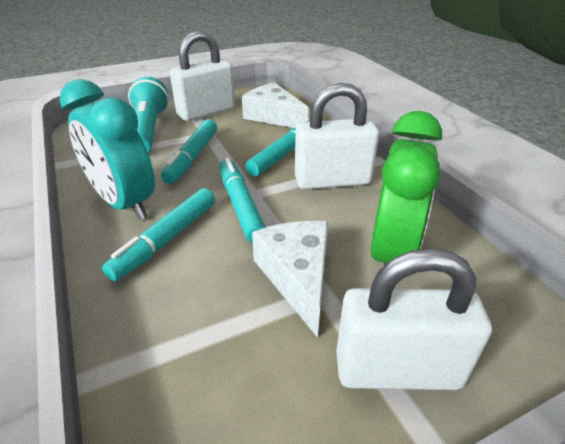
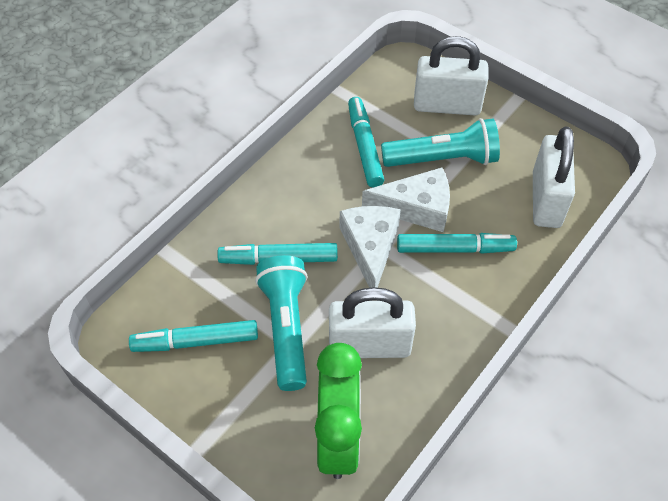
turquoise clock: 1 -> 0
turquoise flashlight: 1 -> 2

